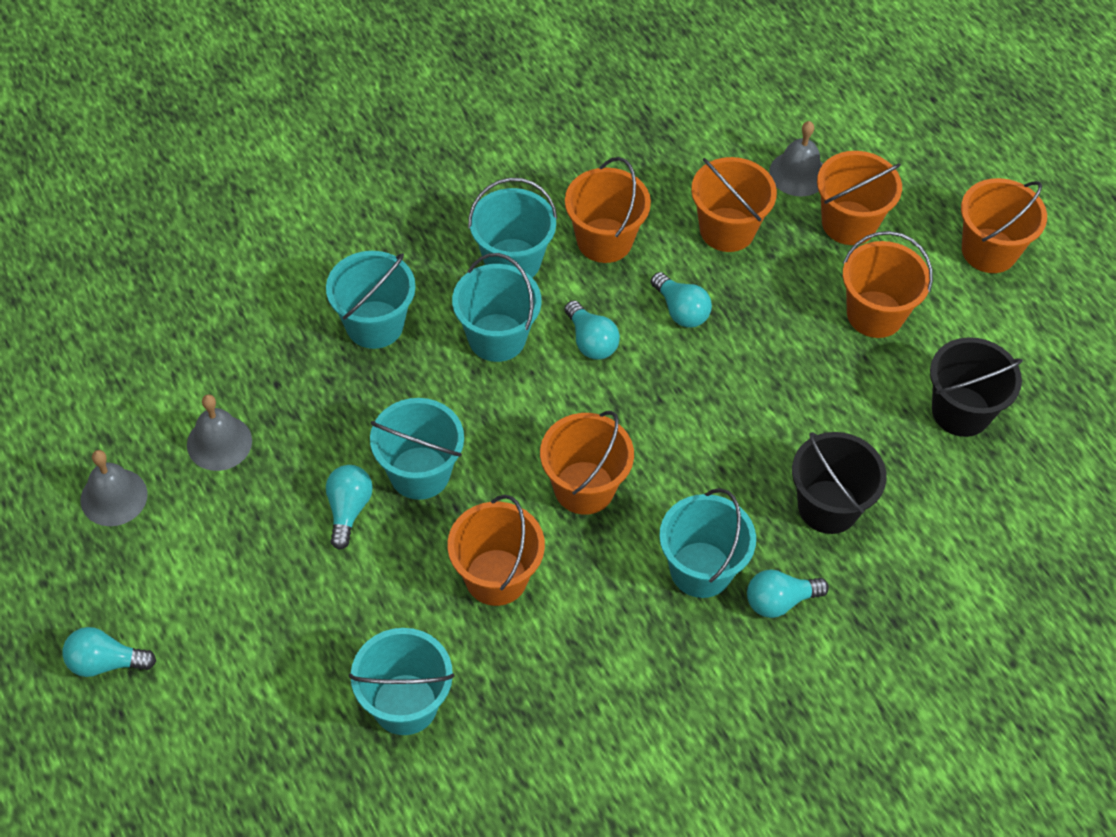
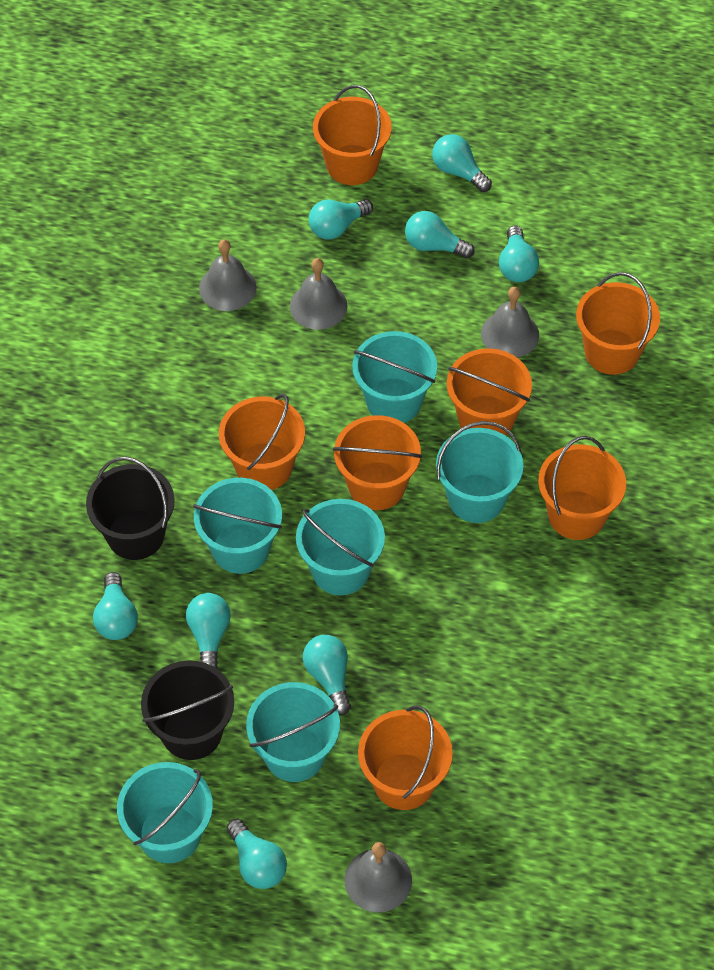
grey bell: 3 -> 4
turquoise light bulb: 5 -> 8

